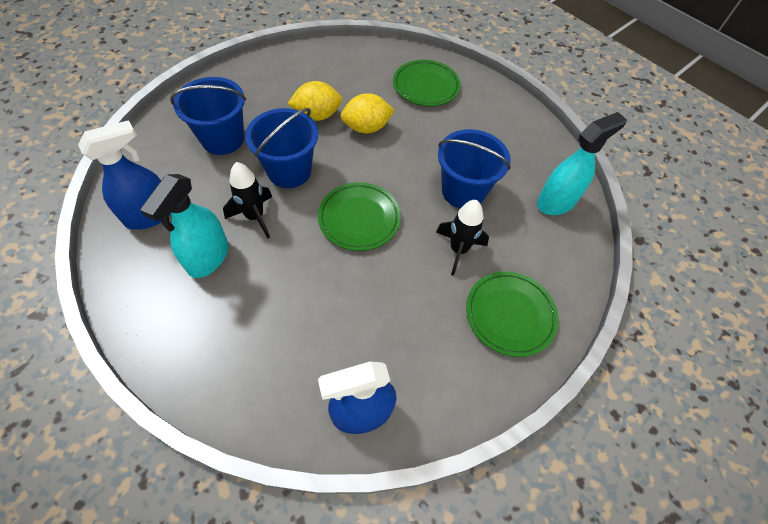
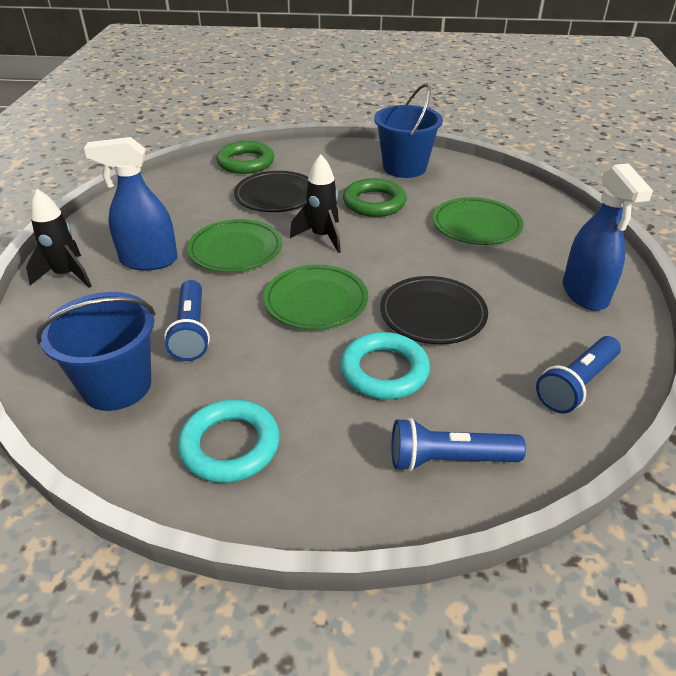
black plate: 0 -> 2
blue bucket: 3 -> 2
blue flashlight: 0 -> 3
green ring: 0 -> 2
turquoise ring: 0 -> 2
turquoise spray bottle: 2 -> 0
yellow lemon: 2 -> 0

